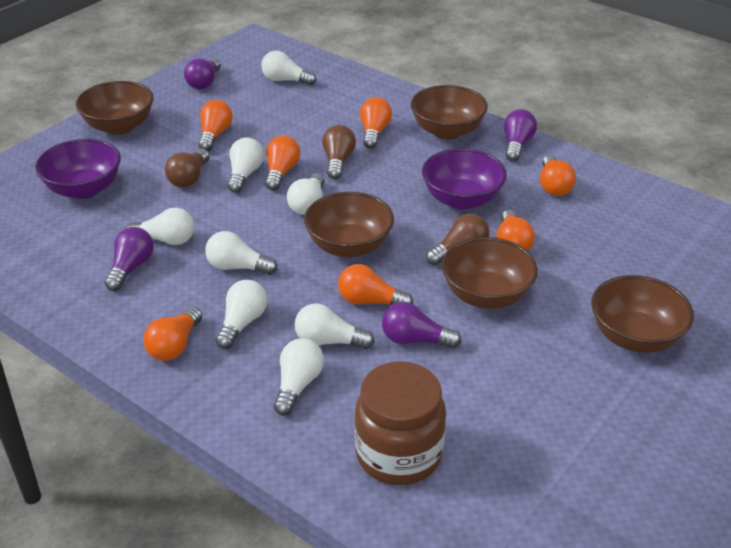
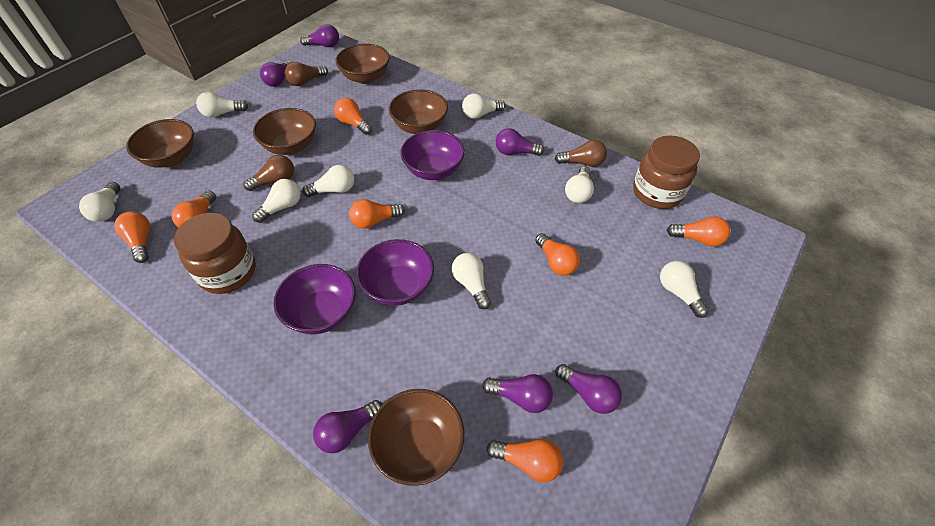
brown jar: 1 -> 2
purple bowl: 2 -> 3
purple light bulb: 4 -> 6

